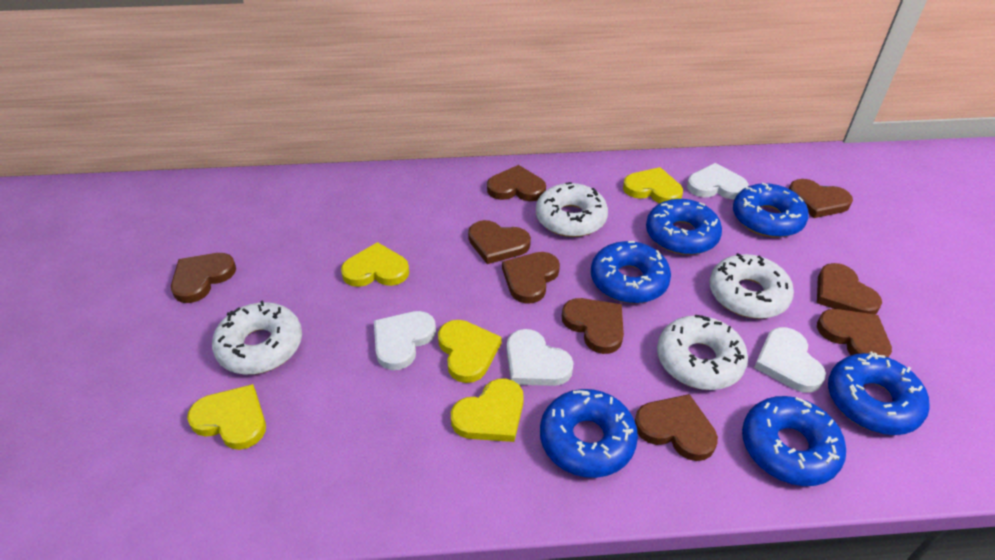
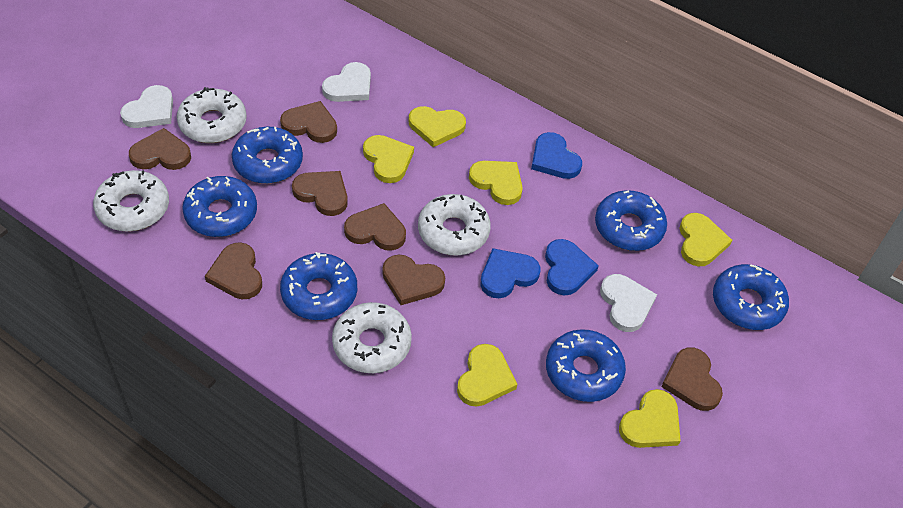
blue heart: 0 -> 3
brown heart: 9 -> 7
white heart: 4 -> 3
yellow heart: 5 -> 6

